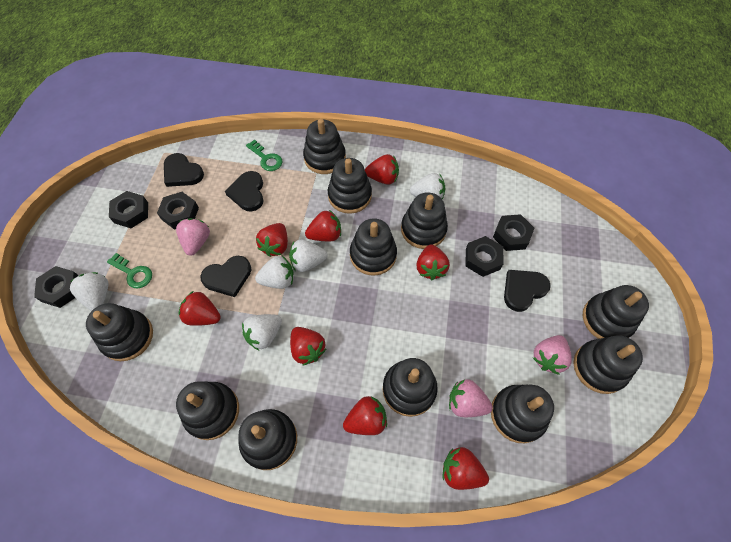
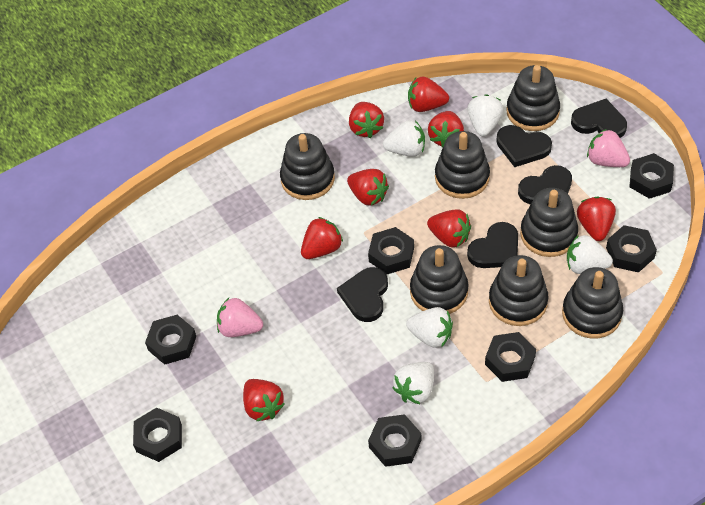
black heart: 4 -> 5
black nut: 5 -> 7
black stacking toy: 11 -> 7
green key: 2 -> 0
pink strawberry: 3 -> 2

